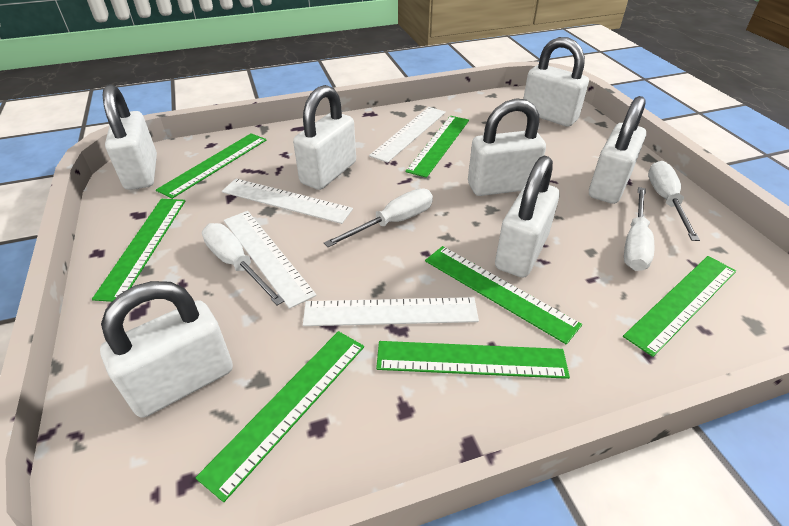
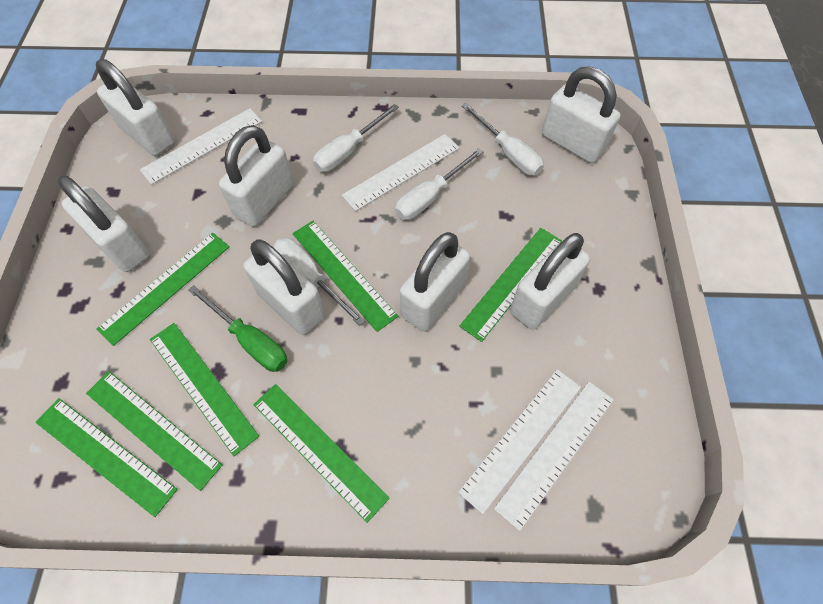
green screwdriver: 0 -> 1

